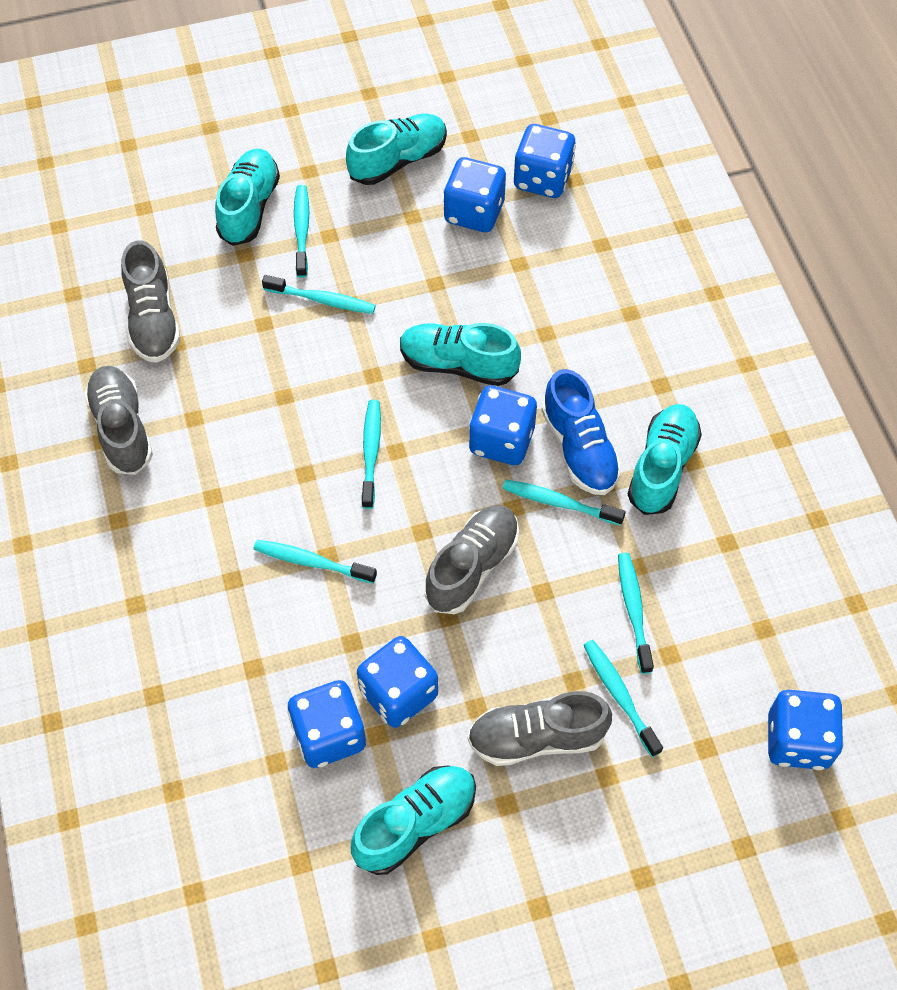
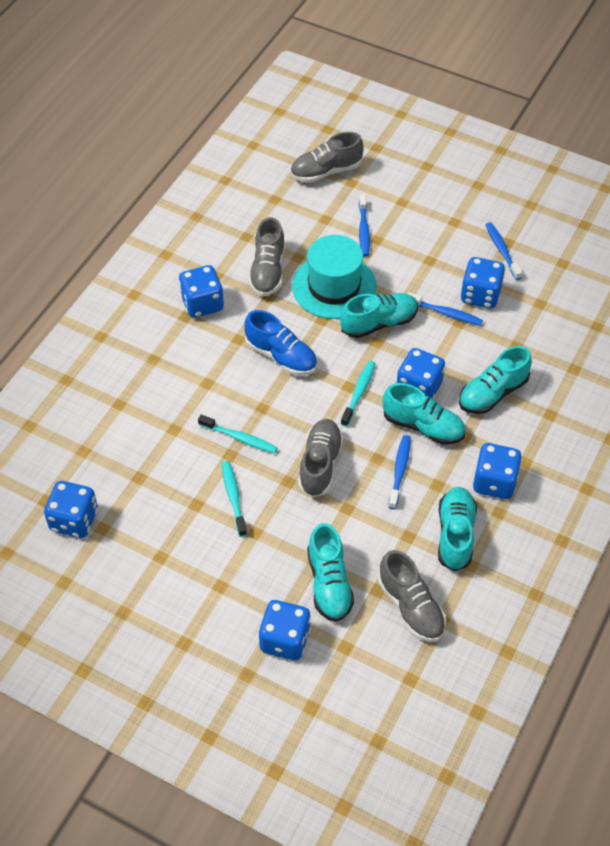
blue toothbrush: 0 -> 4
turquoise hat: 0 -> 1
turquoise toothbrush: 7 -> 3

